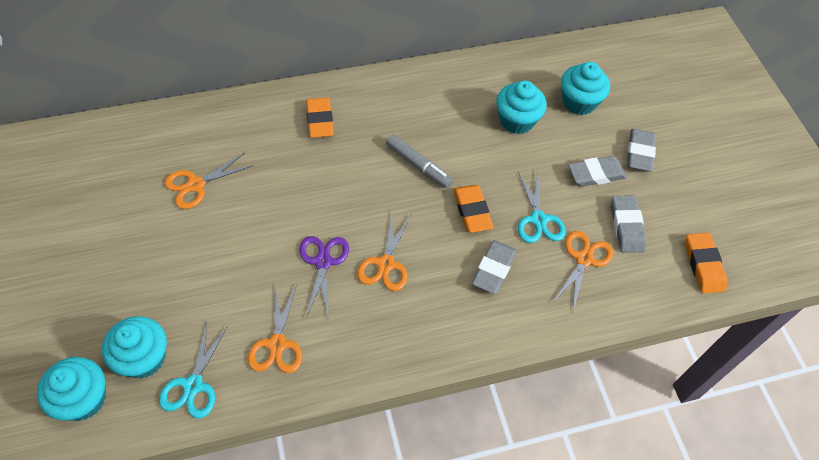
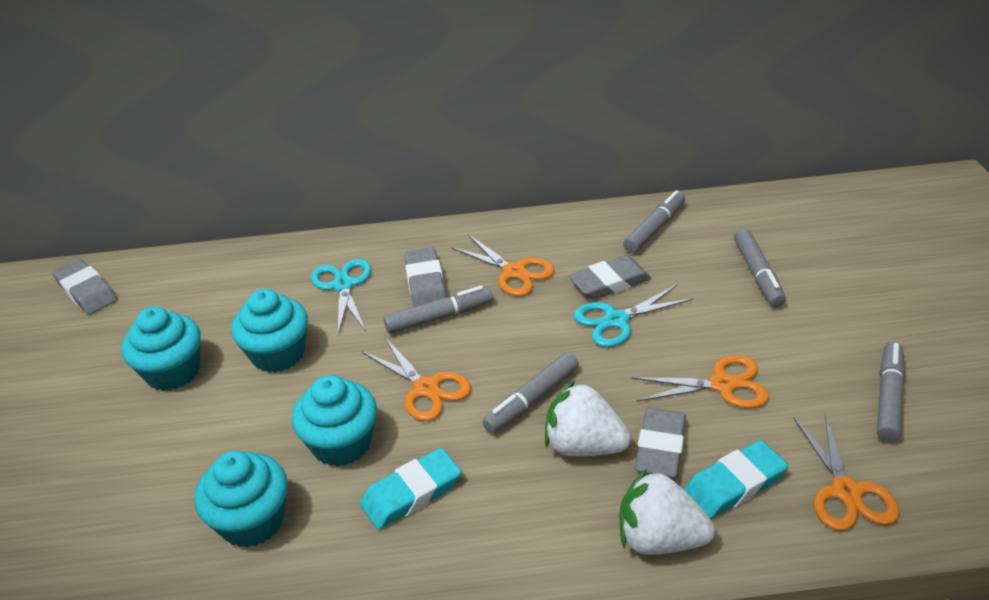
grey marker: 1 -> 5
orange eraser: 3 -> 0
purple scissors: 1 -> 0
turquoise eraser: 0 -> 2
white strawberry: 0 -> 2

